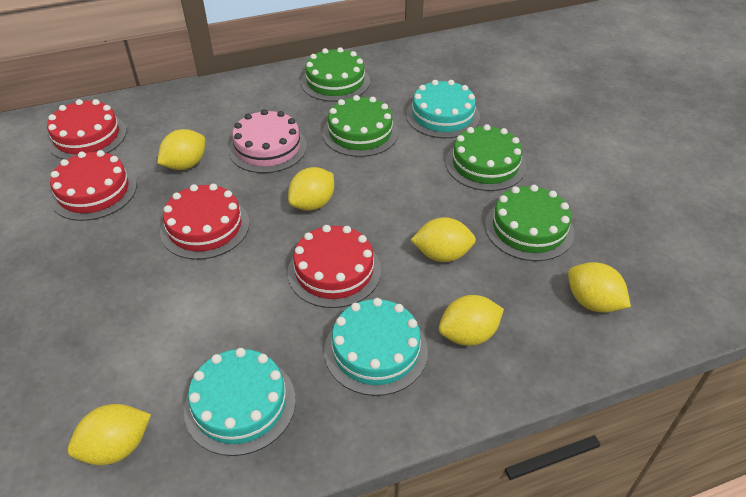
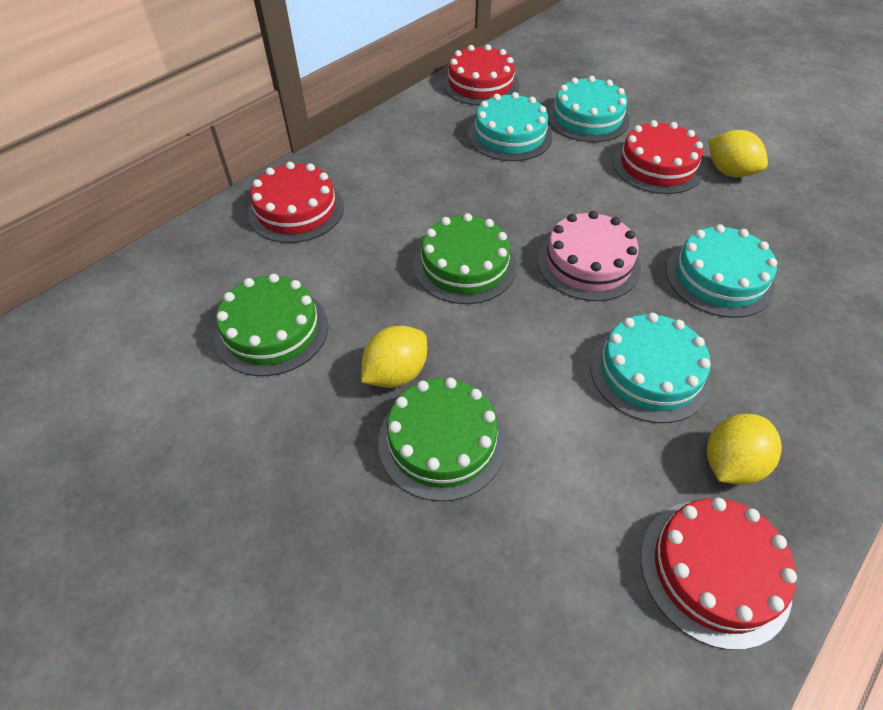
green cake: 4 -> 3
turquoise cake: 3 -> 4
yellow lemon: 6 -> 3

